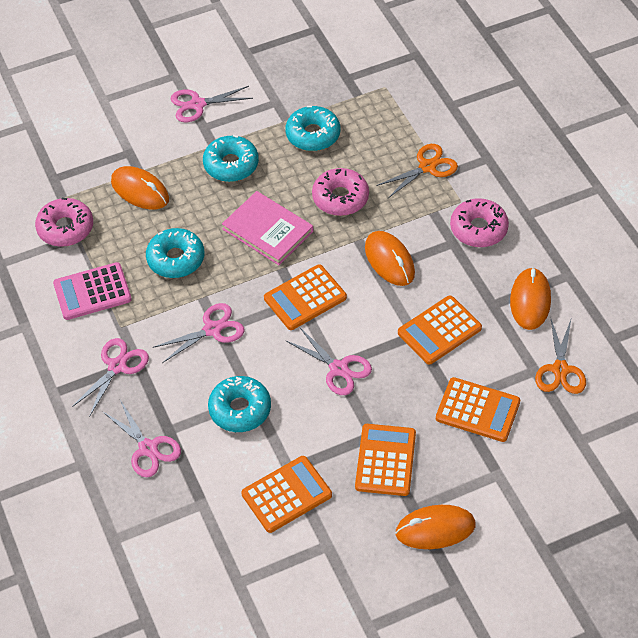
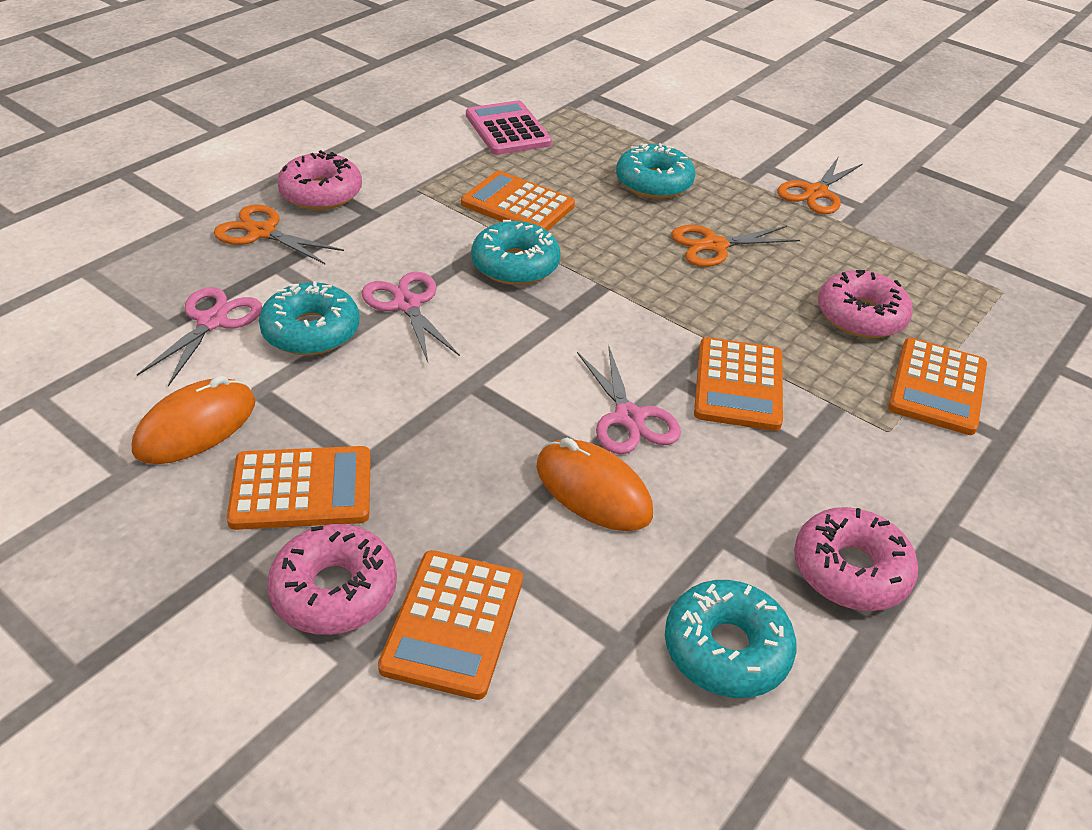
orange mouse: 4 -> 2
orange scissors: 2 -> 3
pink book: 1 -> 0
pink donut: 3 -> 4
pink scissors: 5 -> 3

